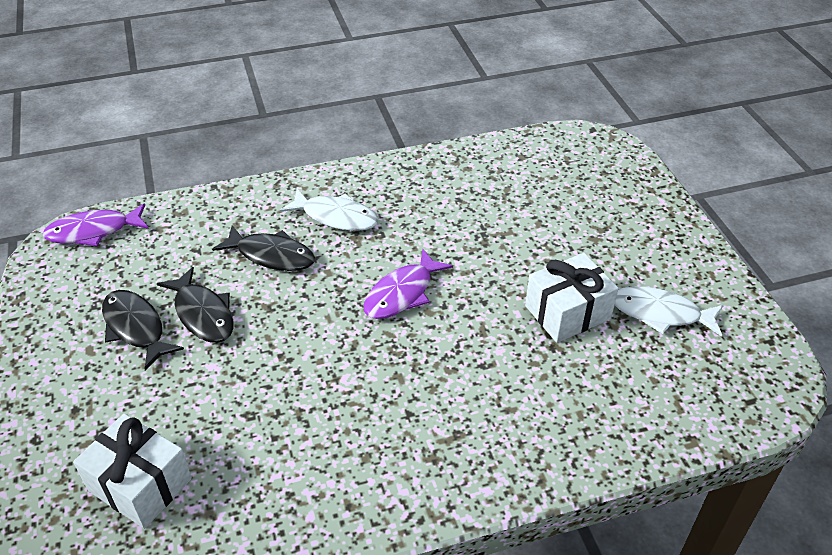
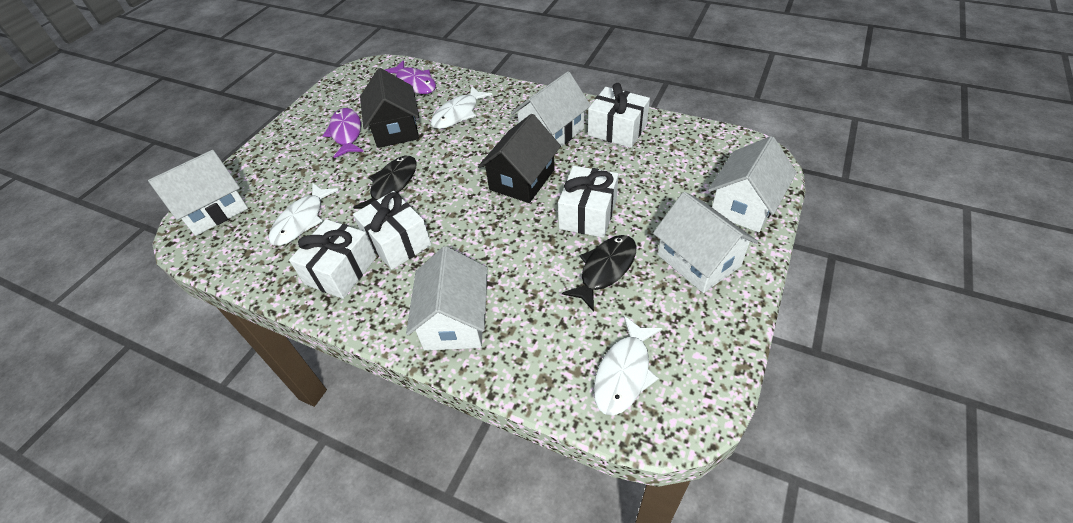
black fish: 3 -> 2
black house: 0 -> 2
white fish: 2 -> 3
white gift: 2 -> 4
white house: 0 -> 5

